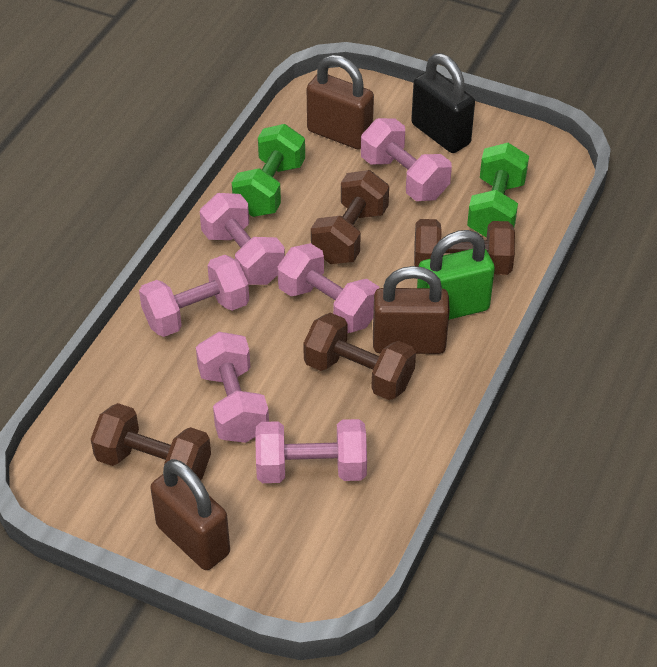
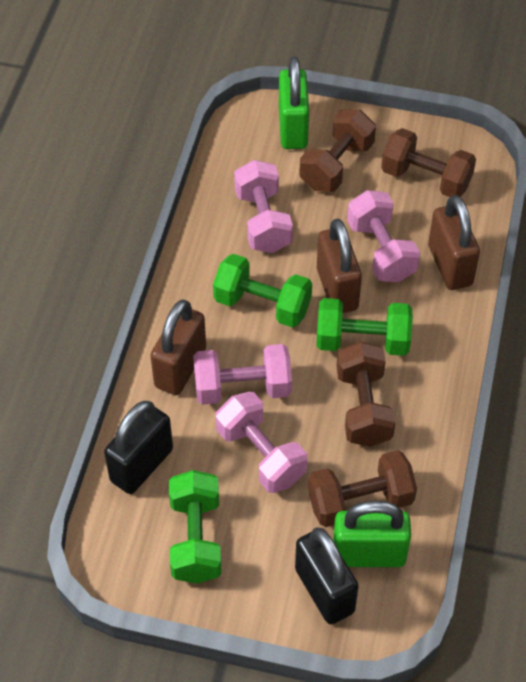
black padlock: 1 -> 2
green dumbbell: 2 -> 3
green padlock: 1 -> 2
pink dumbbell: 6 -> 4

